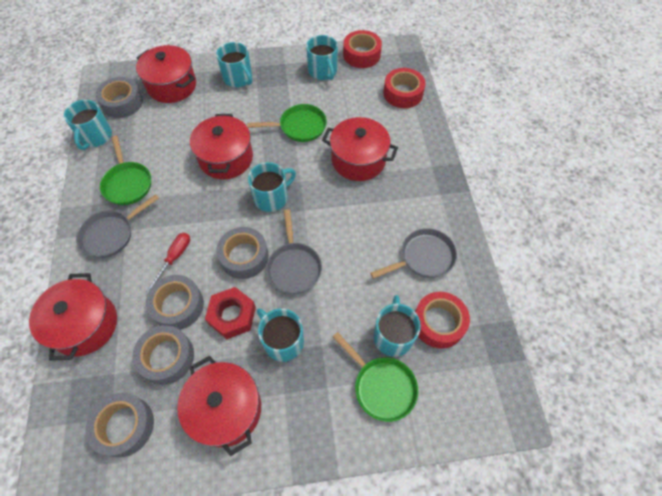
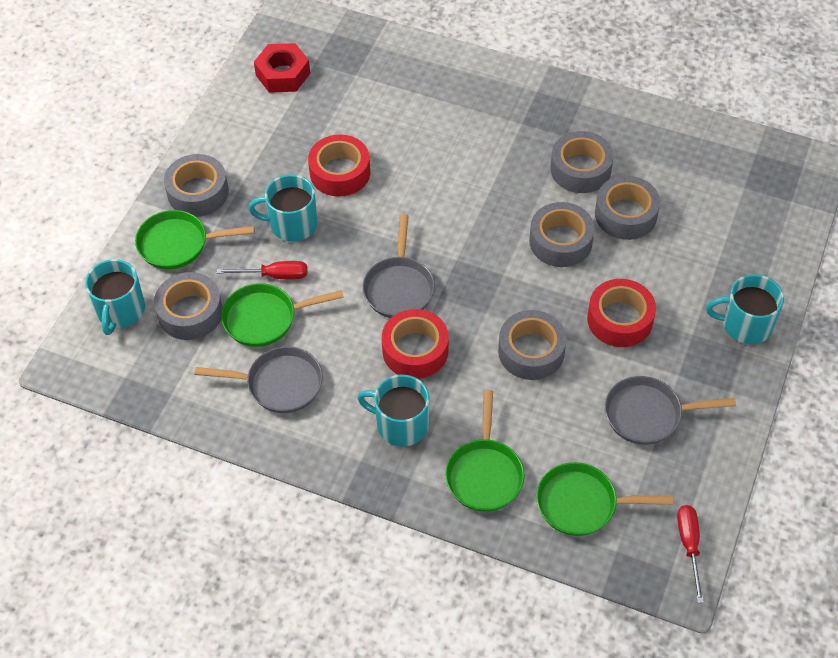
green pan: 3 -> 4
grey tape: 5 -> 6
red pot: 5 -> 0
red screwdriver: 1 -> 2
turquoise mug: 6 -> 4

